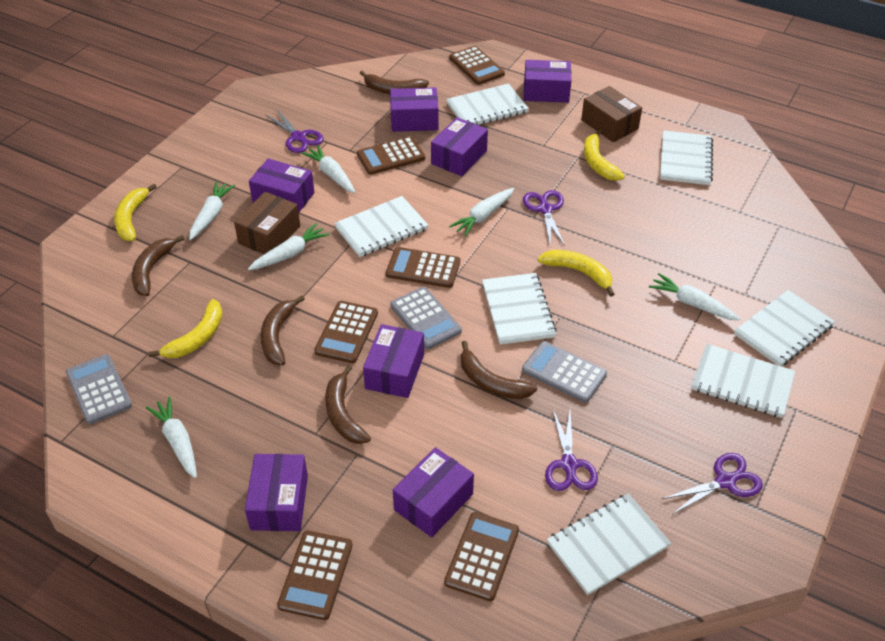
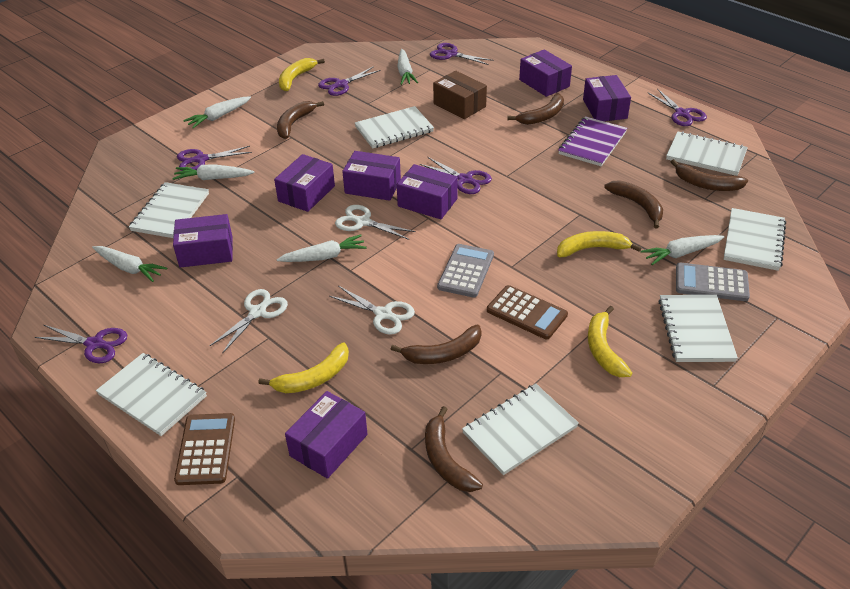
brown banana: 5 -> 6
brown box: 2 -> 1
brown calculator: 6 -> 2
grey calculator: 3 -> 2
purple notebook: 0 -> 1
purple scissors: 4 -> 6
white scissors: 0 -> 3

